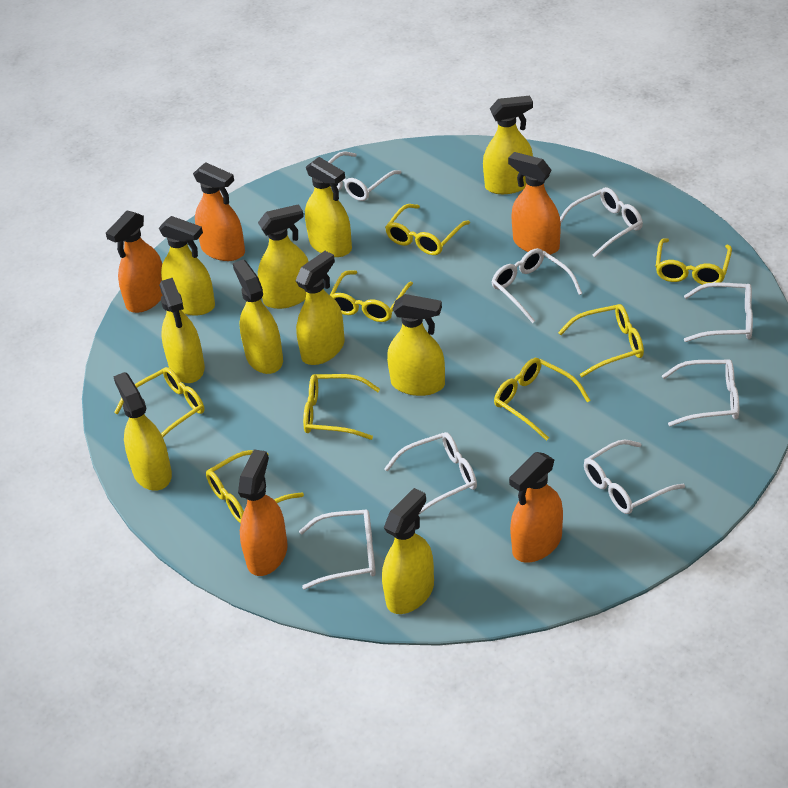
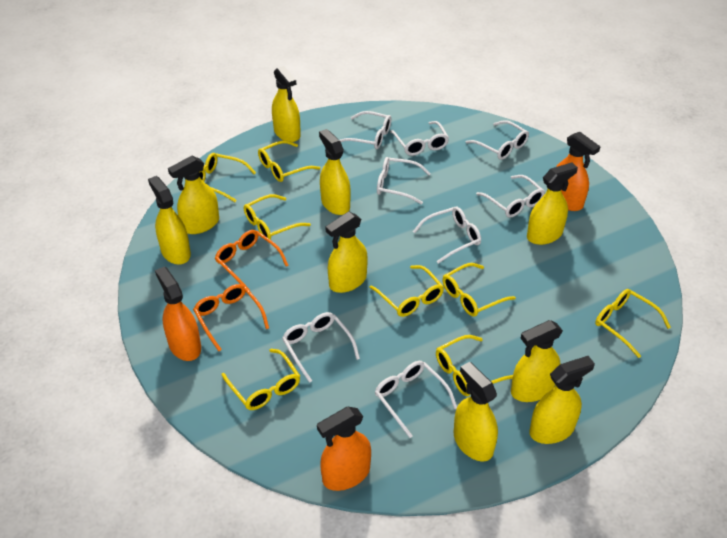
orange glasses: 0 -> 2
orange spray bottle: 5 -> 3
yellow spray bottle: 10 -> 9

